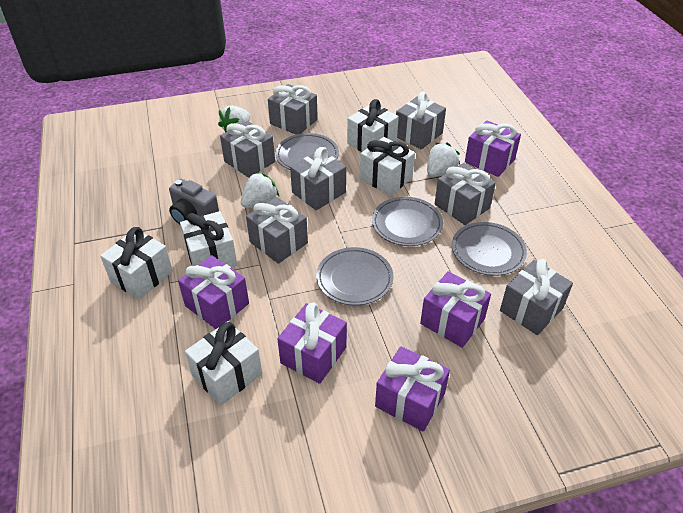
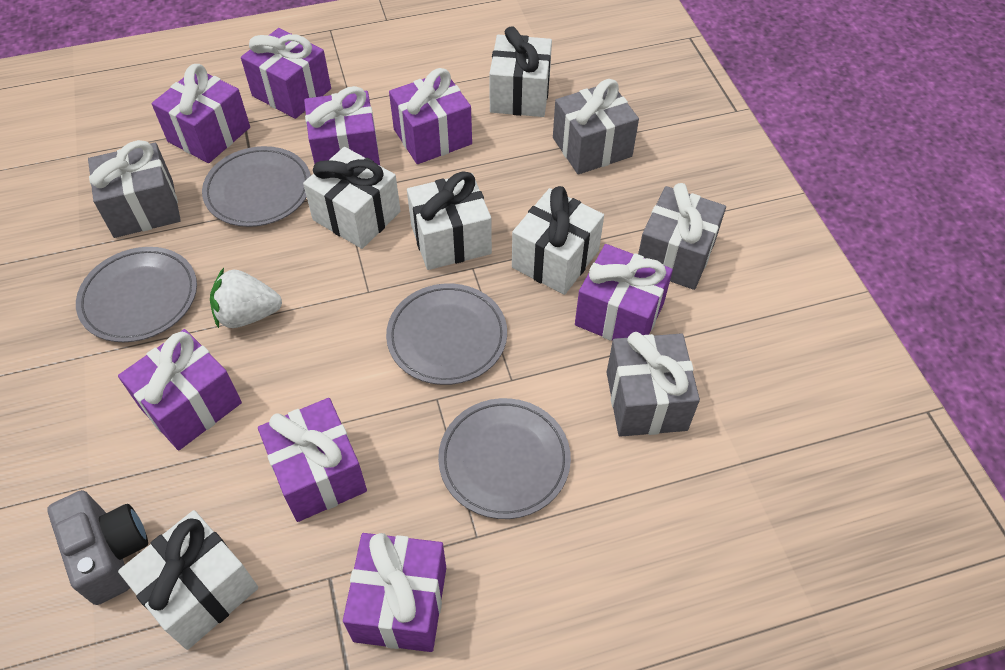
grey gift: 7 -> 4
purple gift: 5 -> 8
white strawberry: 3 -> 1

